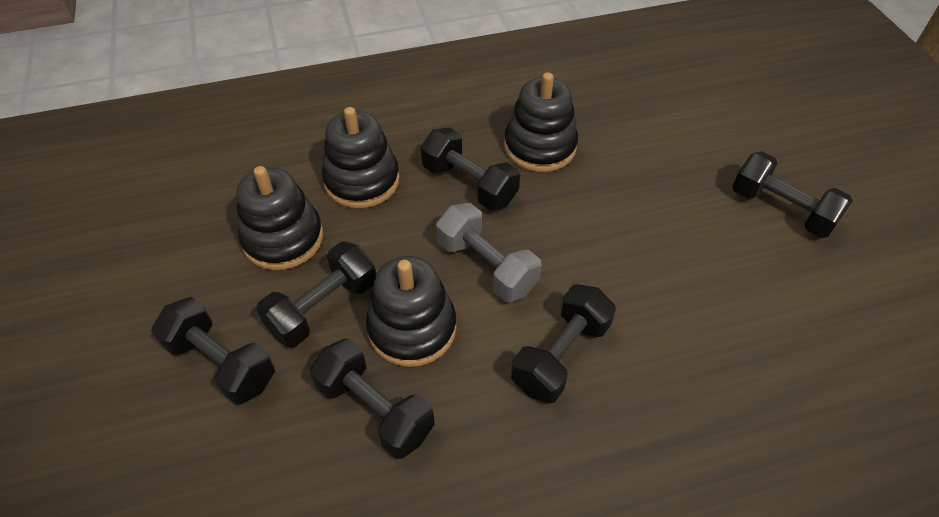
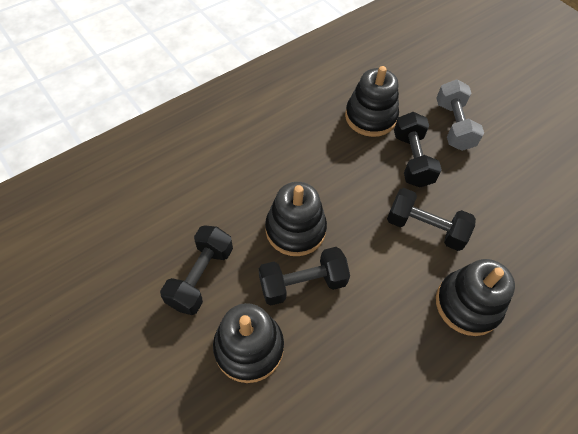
black dumbbell: 6 -> 4

